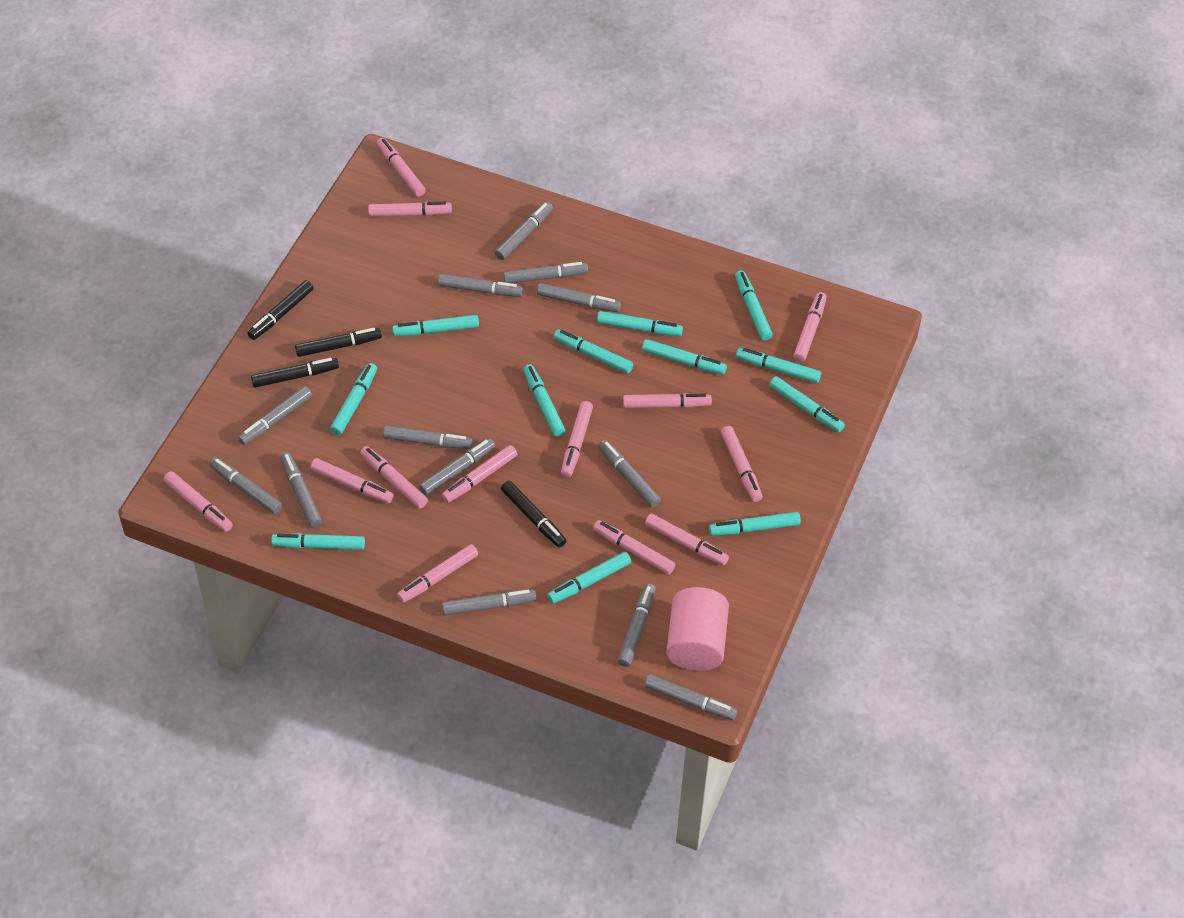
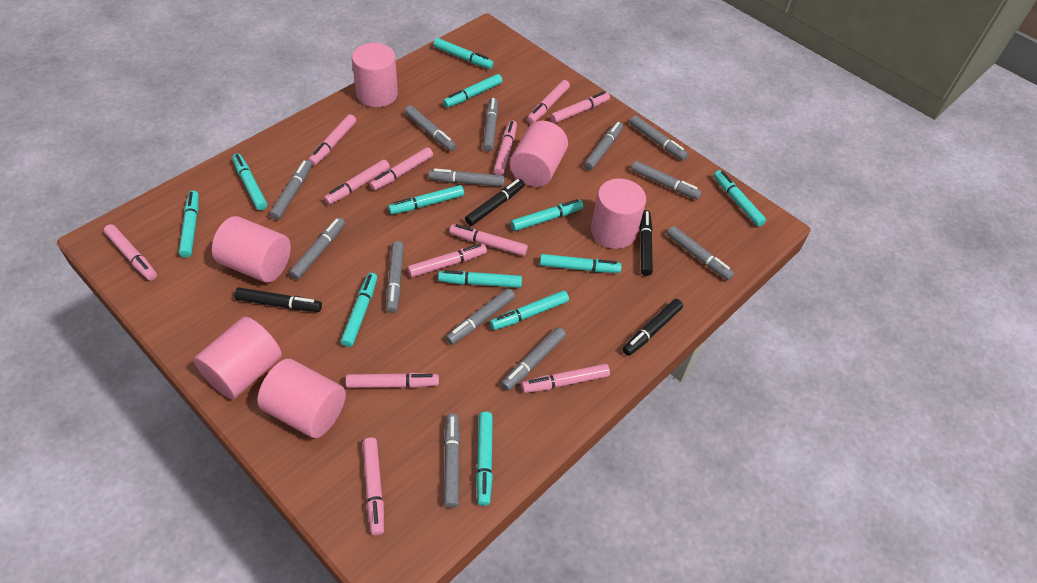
pink cylinder: 1 -> 6
pink marker: 13 -> 12

